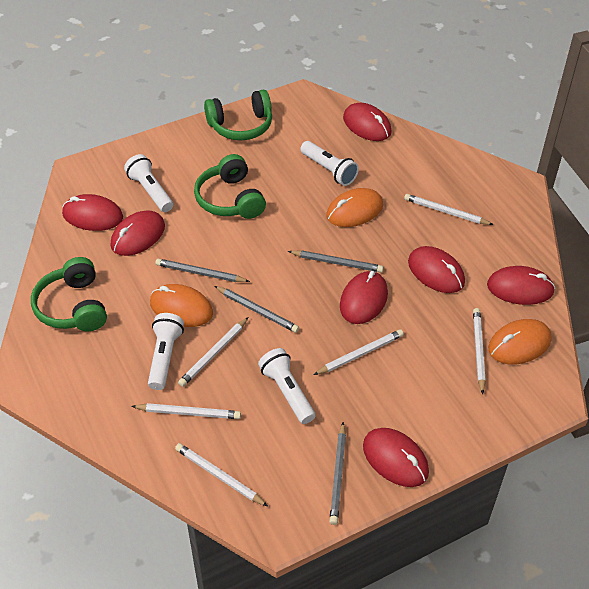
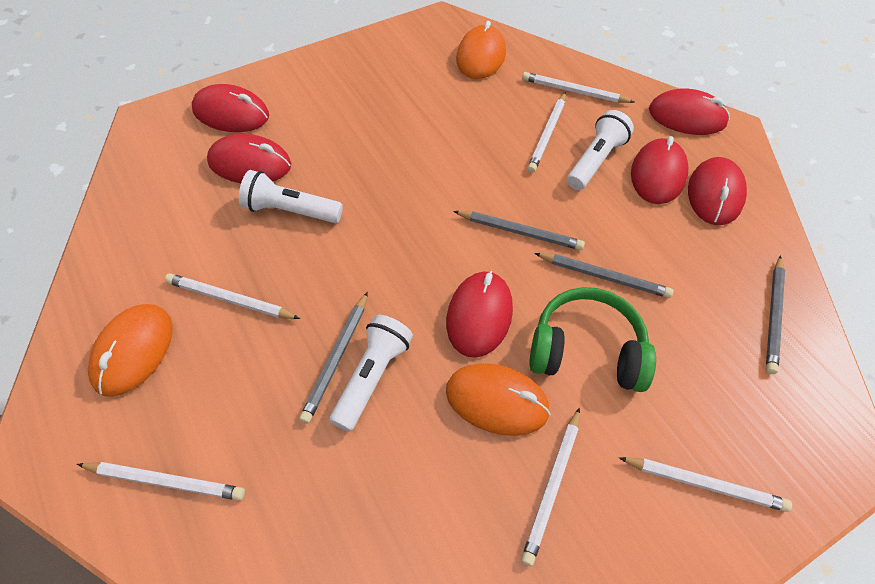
green headphones: 3 -> 1
red mouse: 7 -> 6
white flashlight: 4 -> 3

